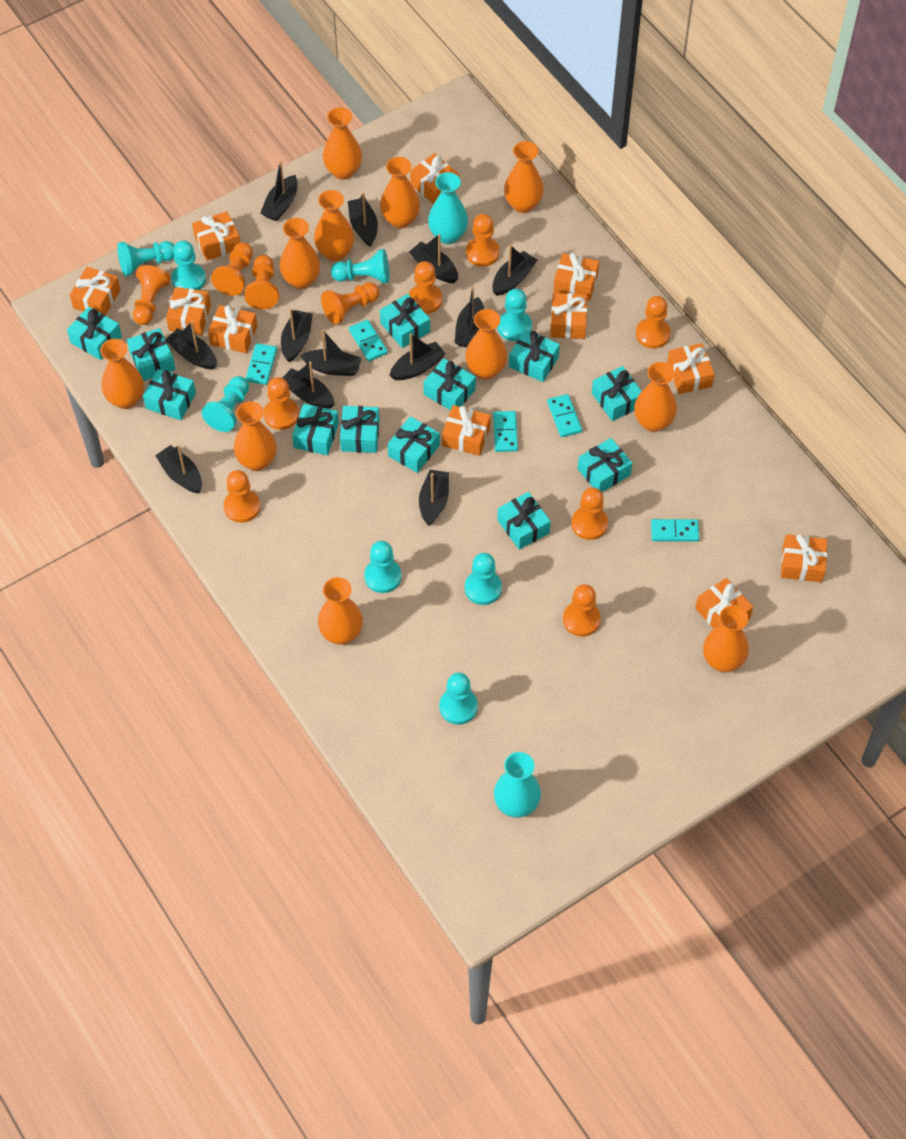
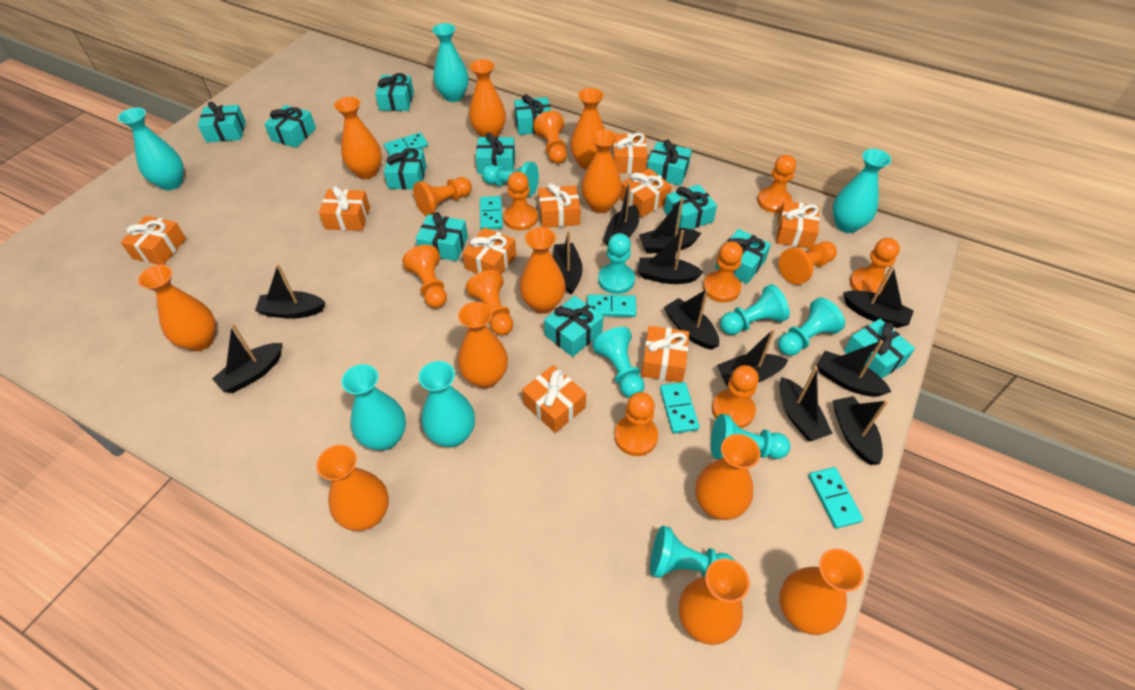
orange gift: 11 -> 9
turquoise pawn: 8 -> 7
turquoise vase: 2 -> 5

